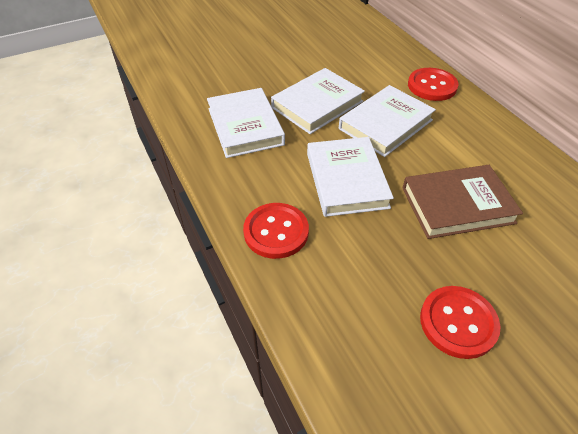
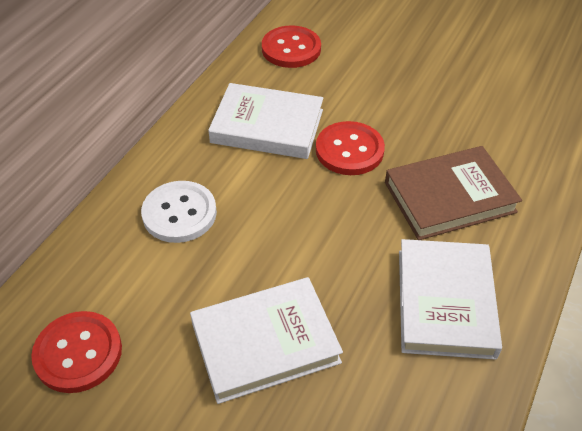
white book: 4 -> 3
white button: 0 -> 1

